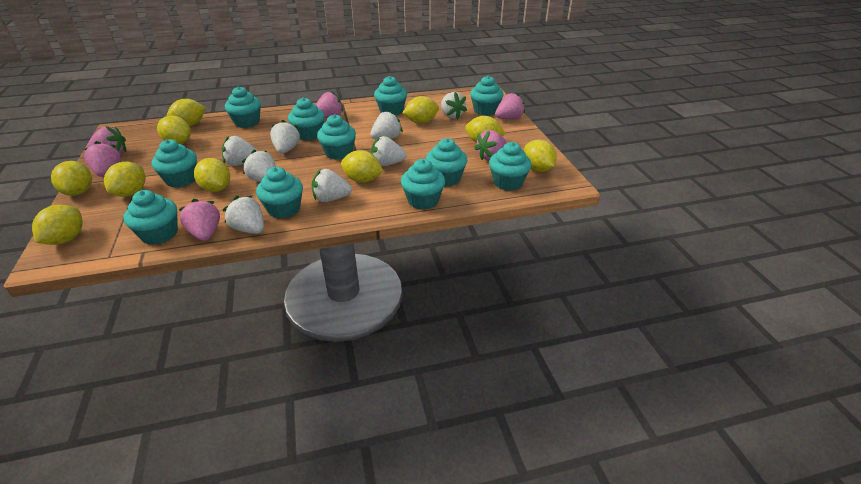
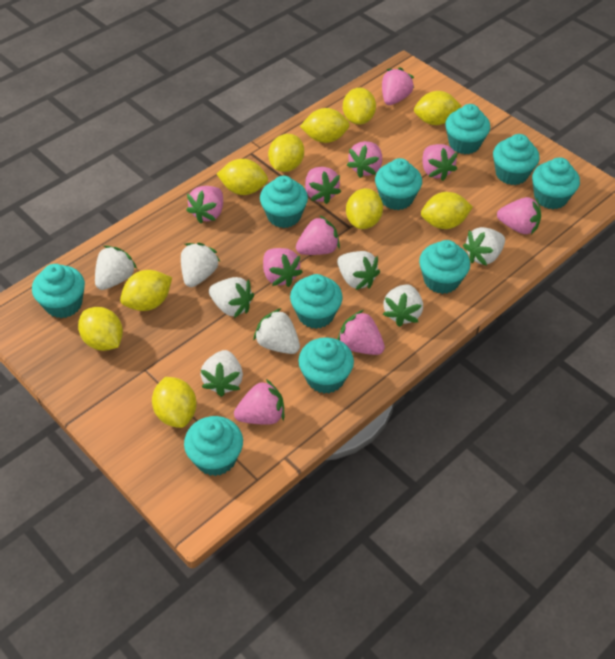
pink strawberry: 6 -> 10
turquoise cupcake: 11 -> 10

